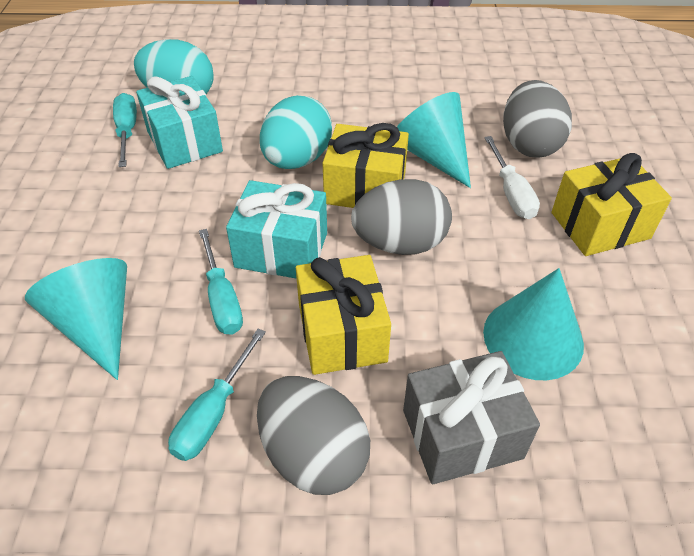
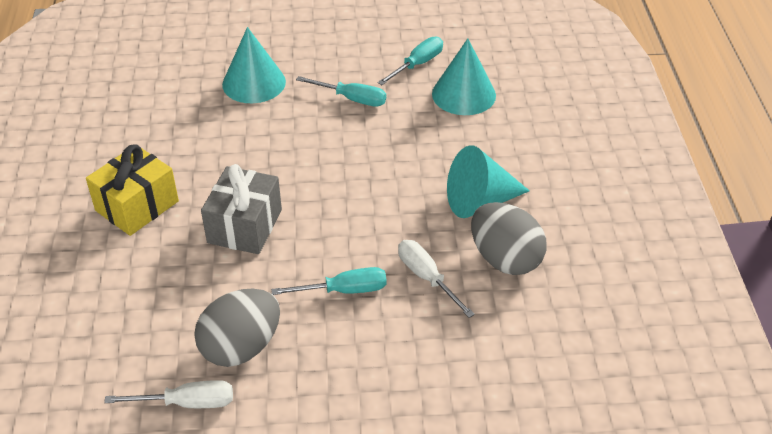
grey egg: 3 -> 2
turquoise egg: 2 -> 0
turquoise gift: 2 -> 0
white screwdriver: 1 -> 2
yellow gift: 3 -> 1

